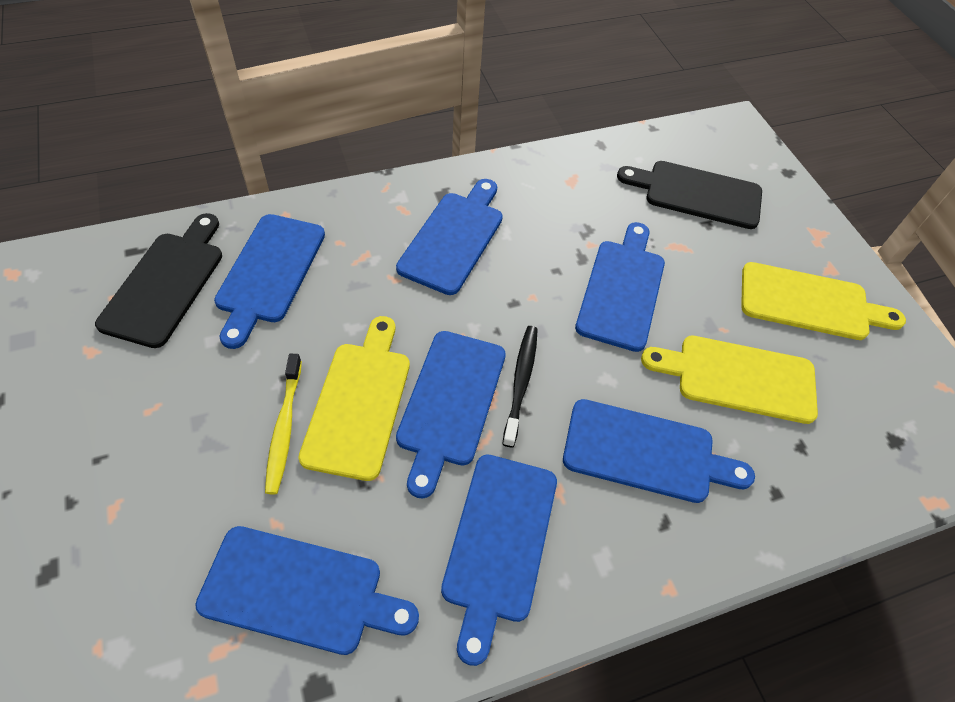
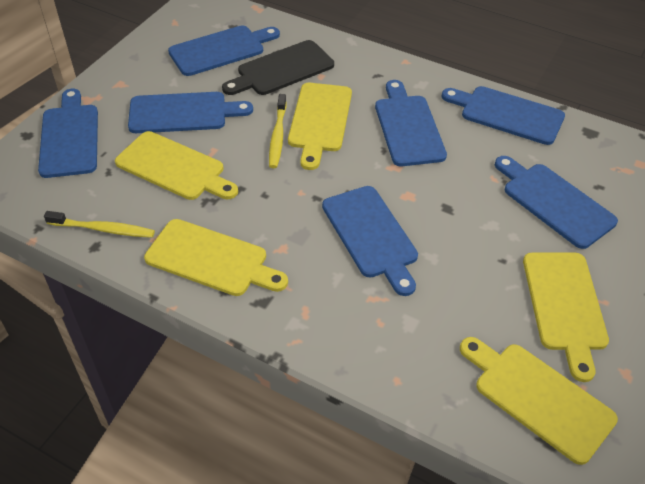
black cutting board: 2 -> 1
black toothbrush: 1 -> 0
yellow cutting board: 3 -> 5
yellow toothbrush: 1 -> 2

